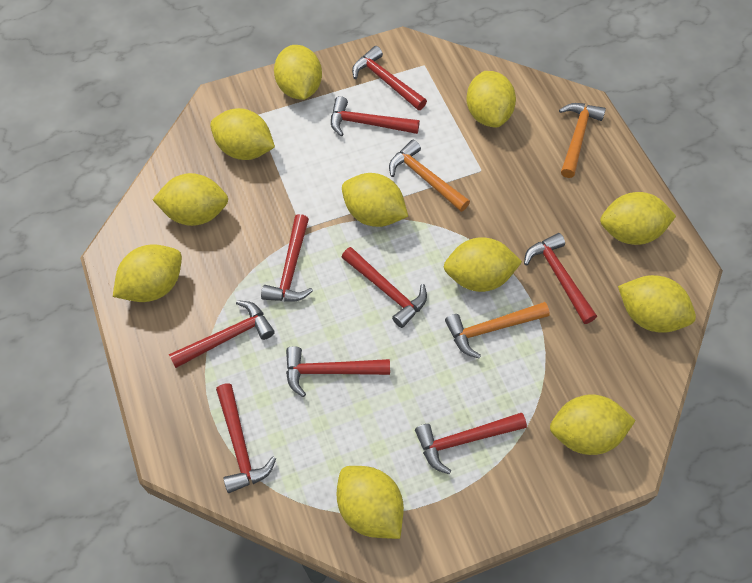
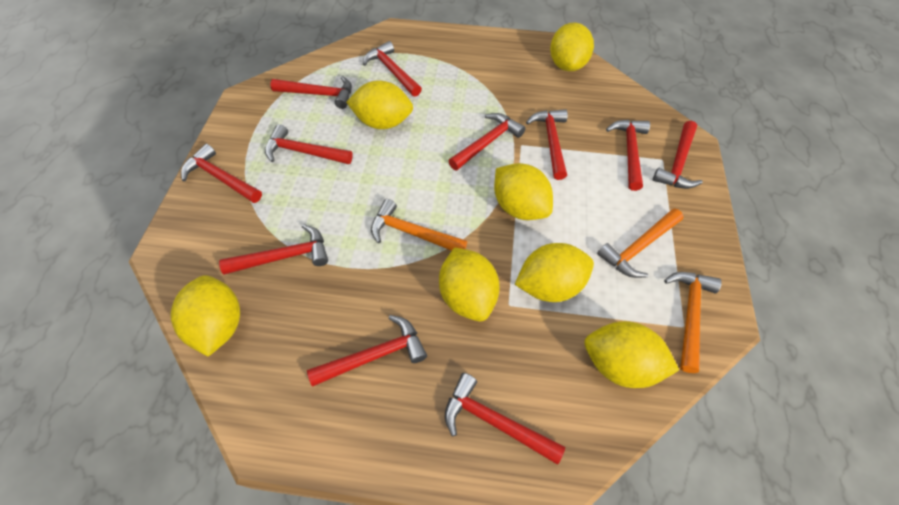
red hammer: 9 -> 11
yellow lemon: 11 -> 7

